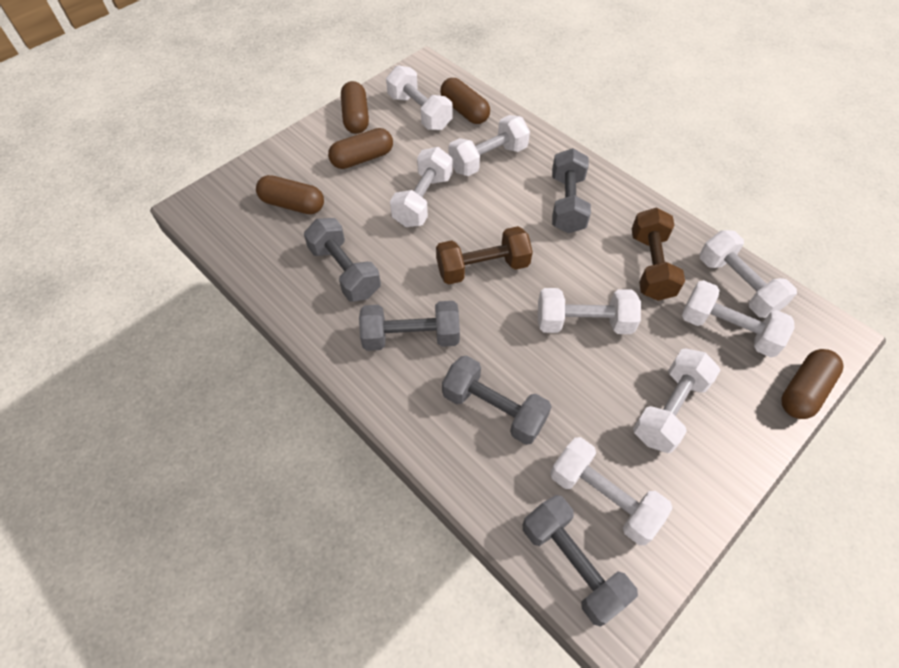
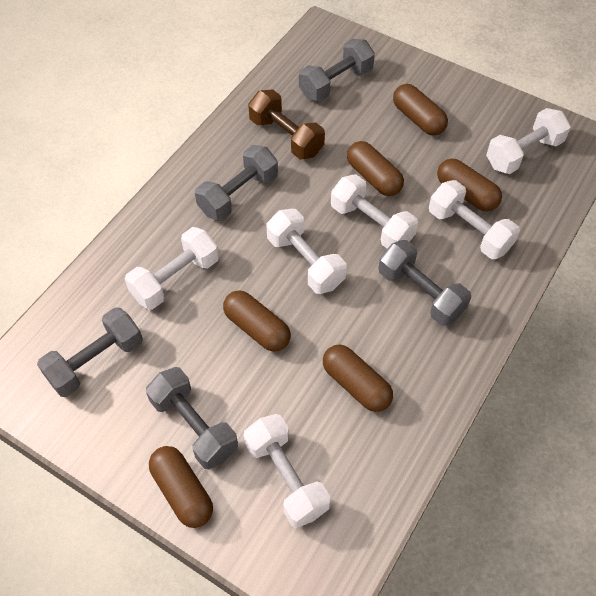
brown capsule: 5 -> 6
brown dumbbell: 2 -> 1
white dumbbell: 8 -> 6

